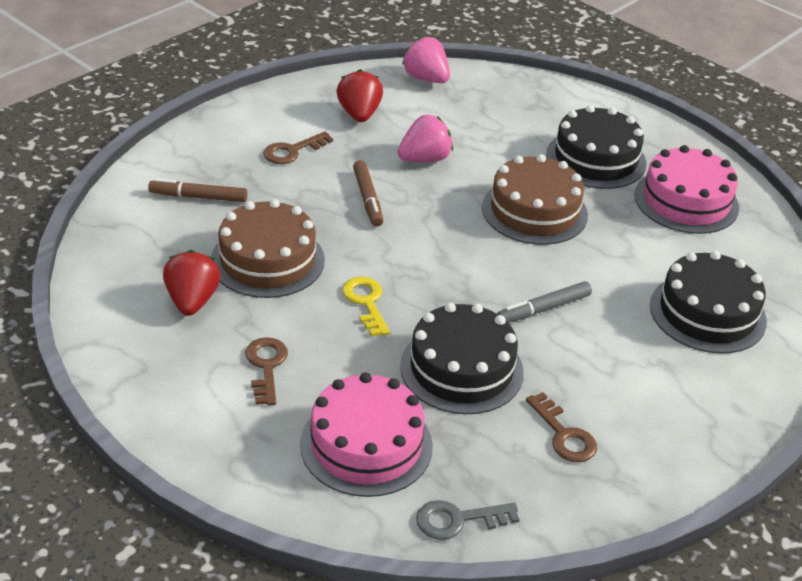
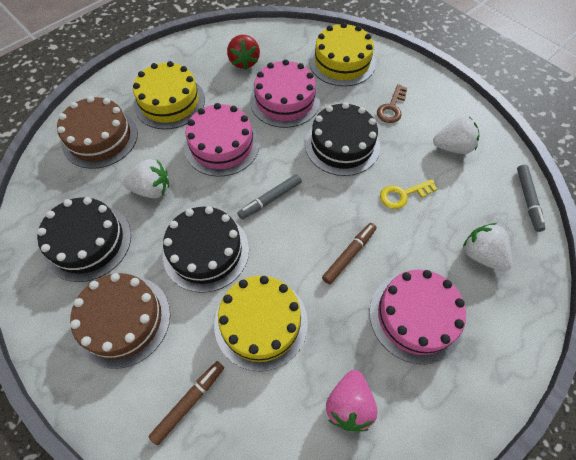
brown key: 3 -> 1
grey key: 1 -> 0
grey marker: 1 -> 2
pink cake: 2 -> 3
pink strawberry: 2 -> 1
red strawberry: 2 -> 1
white strawberry: 0 -> 3
yellow cake: 0 -> 3

